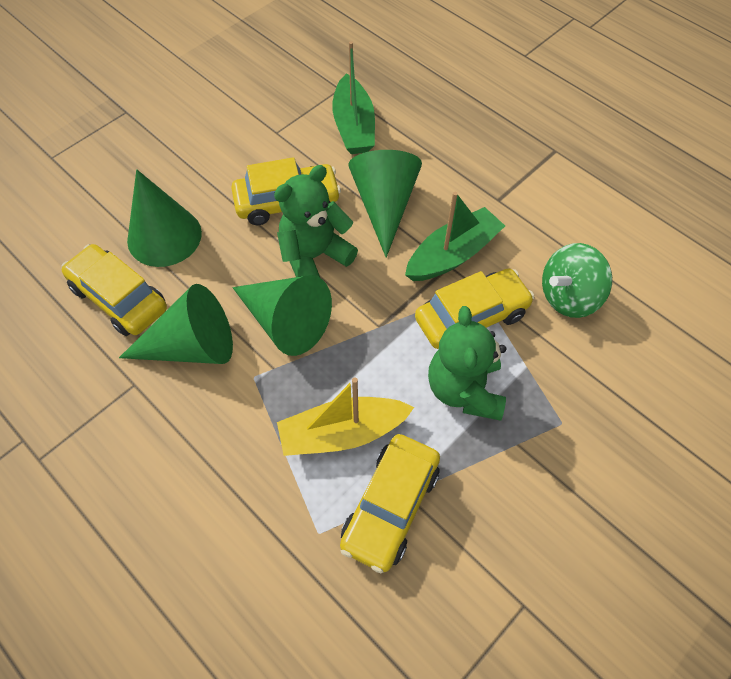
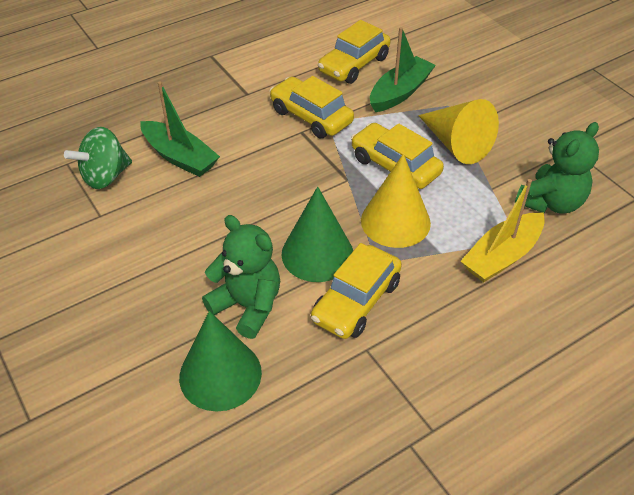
green cone: 4 -> 2
yellow cone: 0 -> 2

